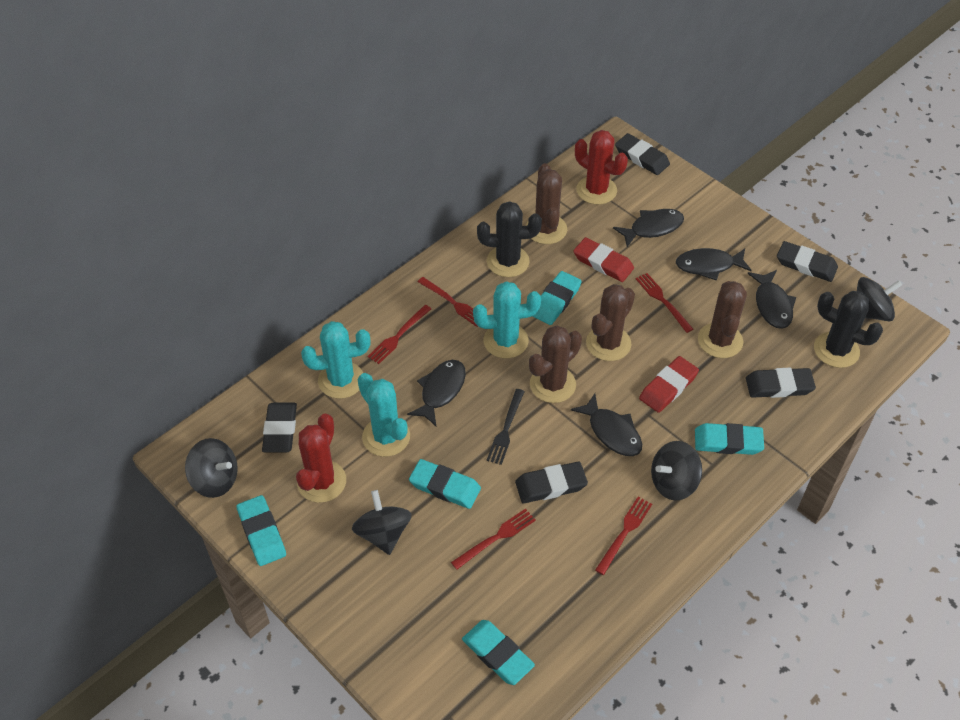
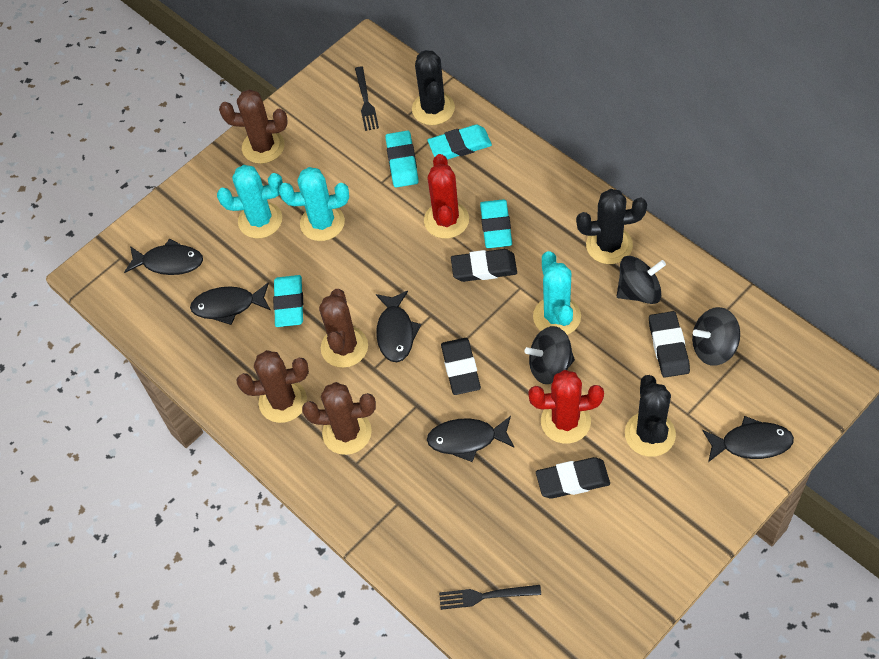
black cactus: 2 -> 3
black eraser: 5 -> 4
black fork: 1 -> 2
black spinning top: 4 -> 3
red eraser: 2 -> 0
red fork: 5 -> 0
turquoise eraser: 5 -> 4

